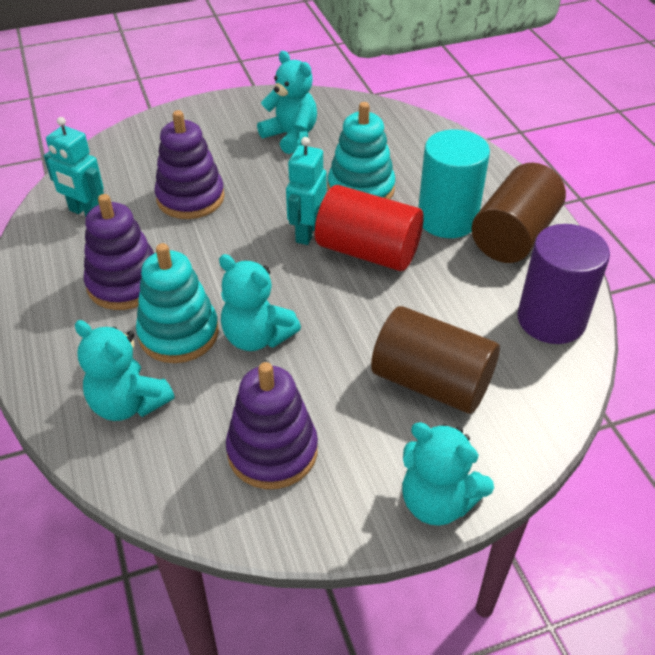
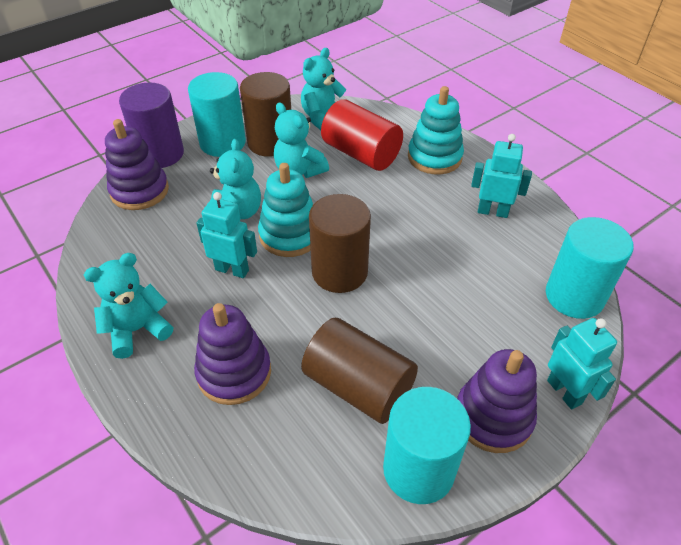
brown cylinder: 2 -> 3
turquoise cylinder: 1 -> 3
turquoise robot: 2 -> 3

